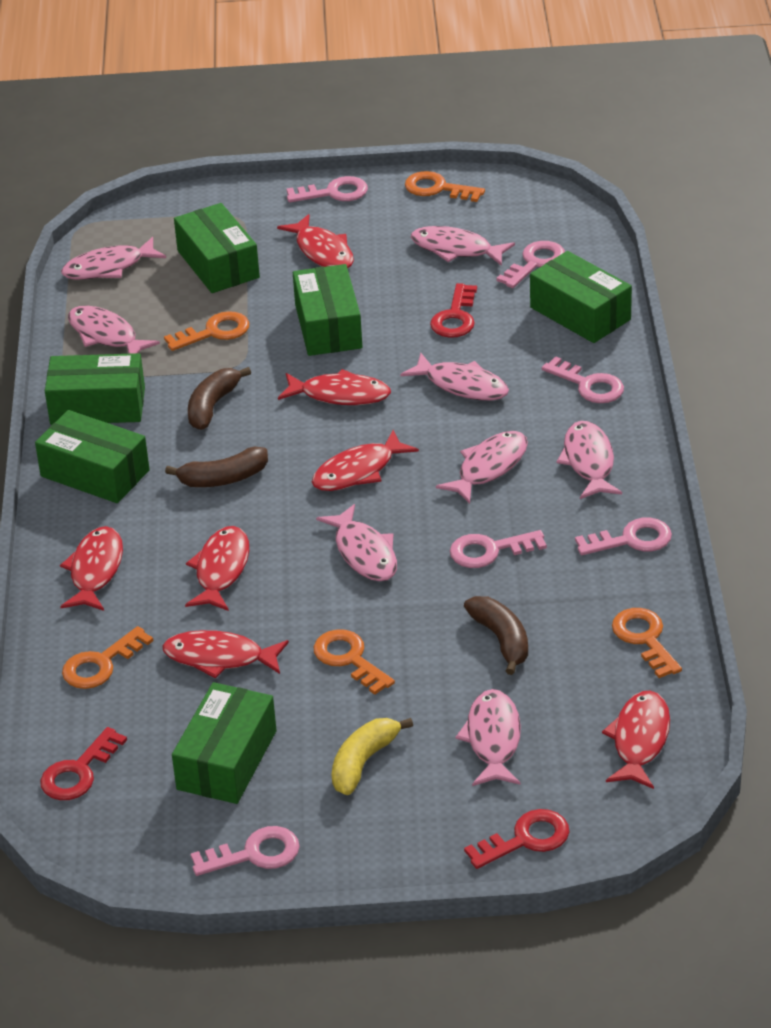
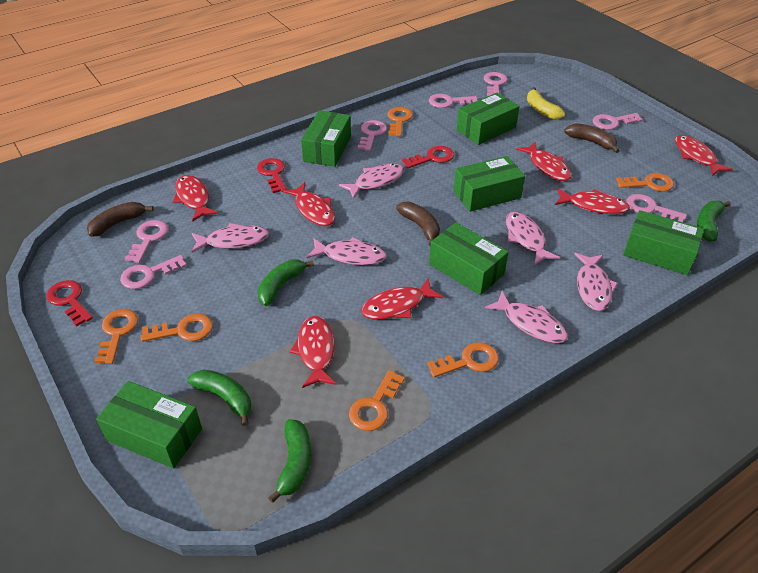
green banana: 0 -> 4
orange key: 5 -> 6
pink fish: 8 -> 6
pink key: 6 -> 7

